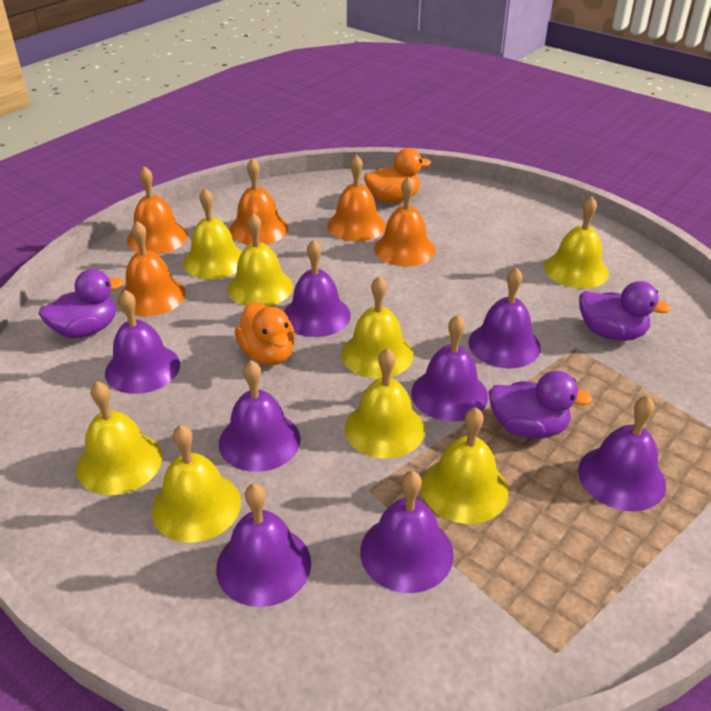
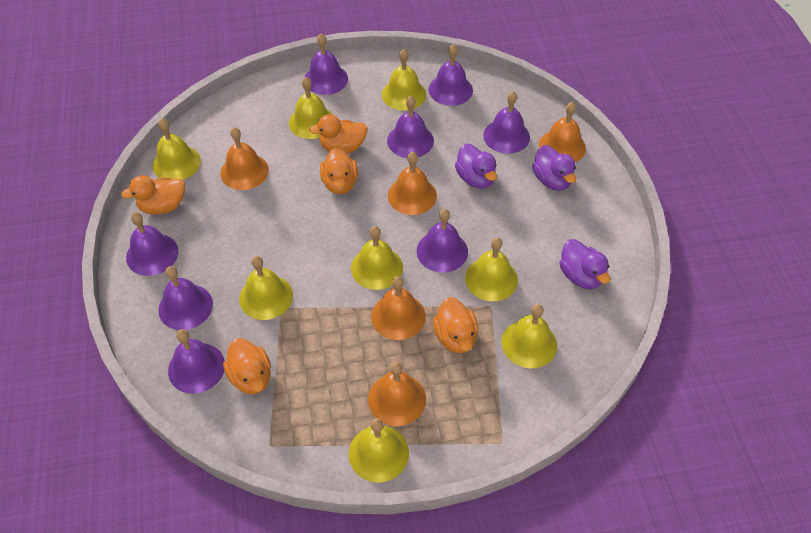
orange duck: 2 -> 5

